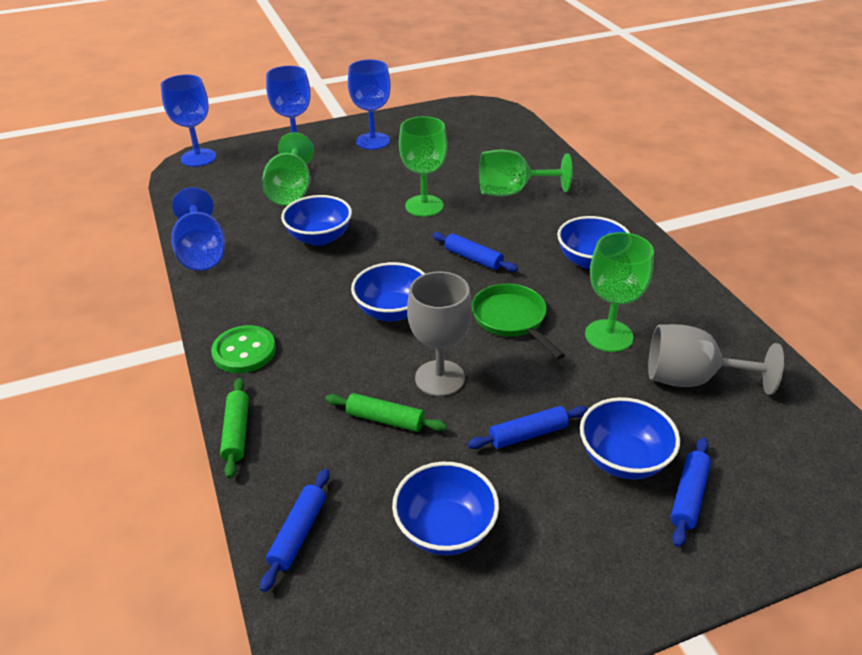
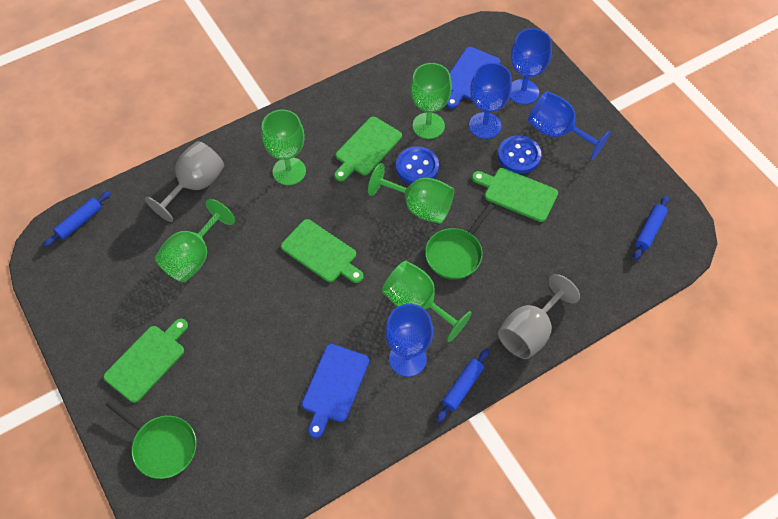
blue bowl: 5 -> 0
blue button: 0 -> 2
blue cutting board: 0 -> 2
blue rolling pin: 4 -> 3
green button: 1 -> 0
green cutting board: 0 -> 4
green goblet: 4 -> 5
green pan: 1 -> 2
green rolling pin: 2 -> 0

